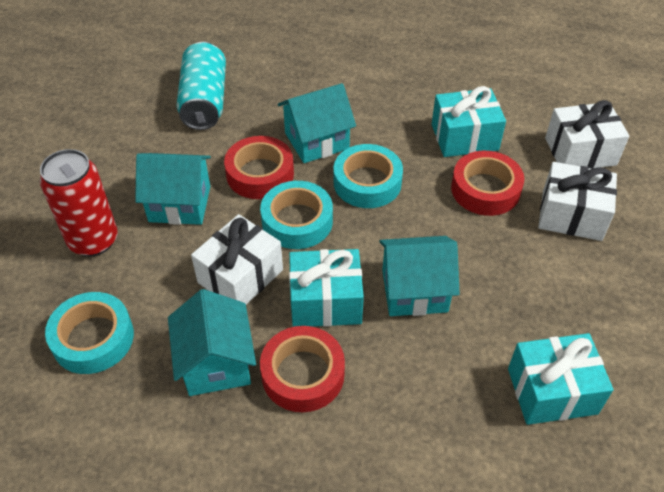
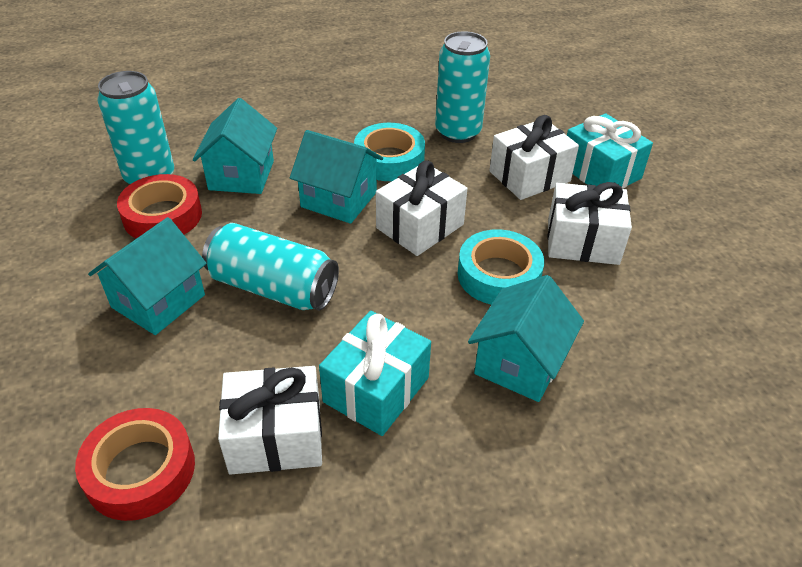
red can: 1 -> 0
red tape: 3 -> 2
turquoise can: 1 -> 3
turquoise gift: 3 -> 2
turquoise tape: 3 -> 2
white gift: 3 -> 4

